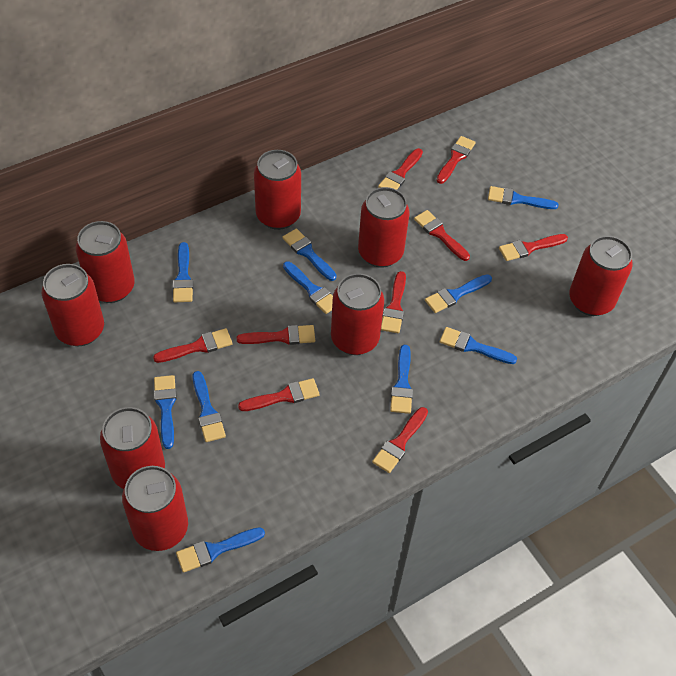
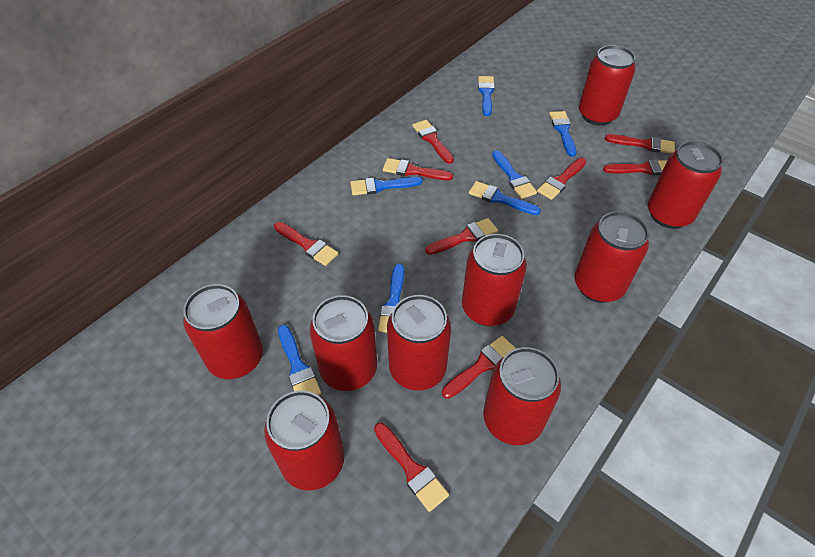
blue brush: 10 -> 7
red can: 8 -> 9

